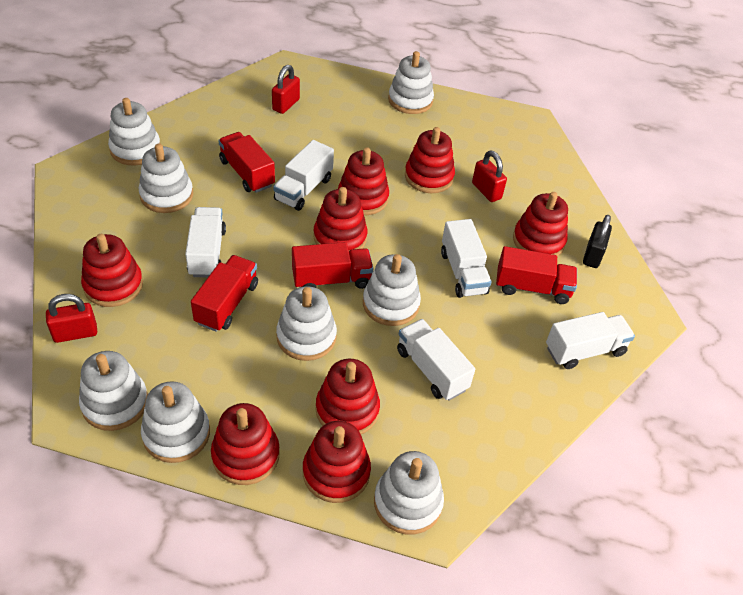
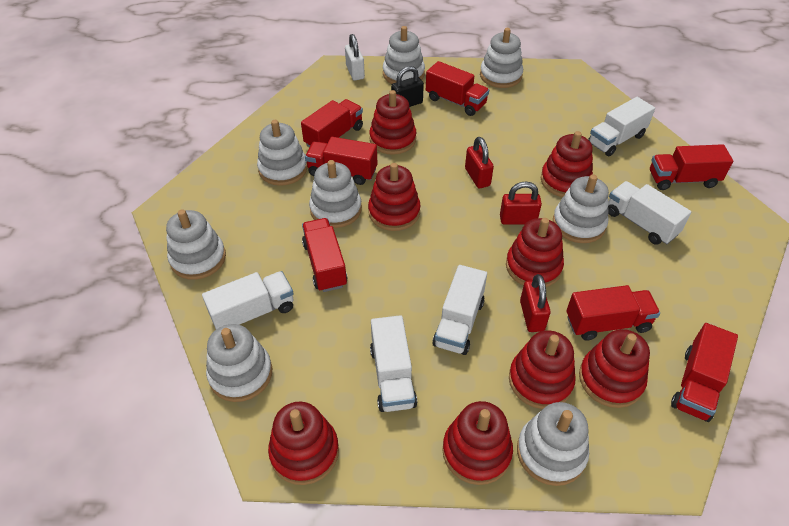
red truck: 4 -> 7
white padlock: 0 -> 1

